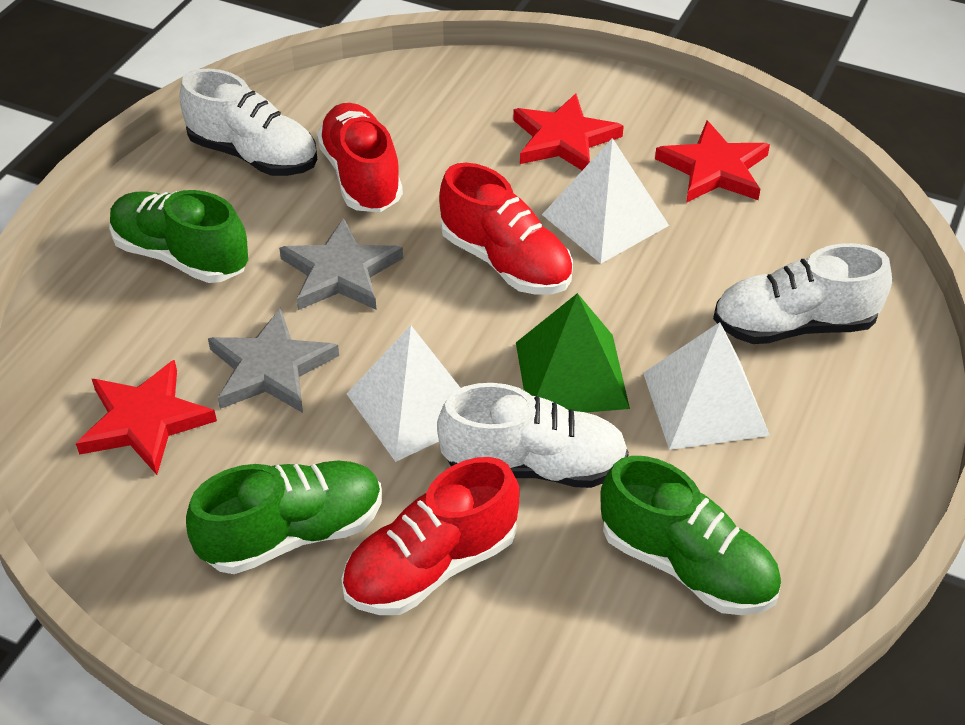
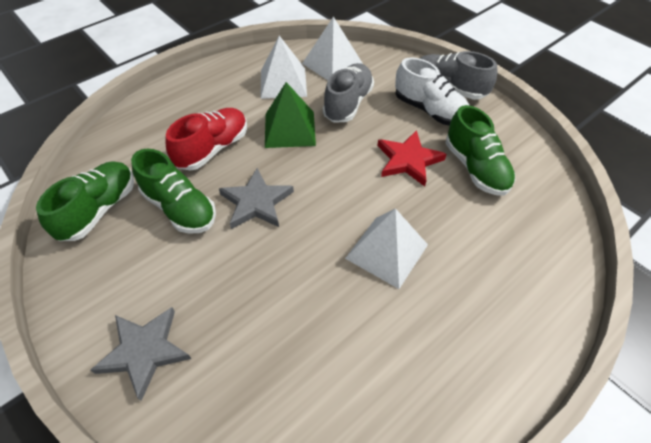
grey shoe: 0 -> 2
red shoe: 3 -> 1
red star: 3 -> 1
white shoe: 3 -> 1

